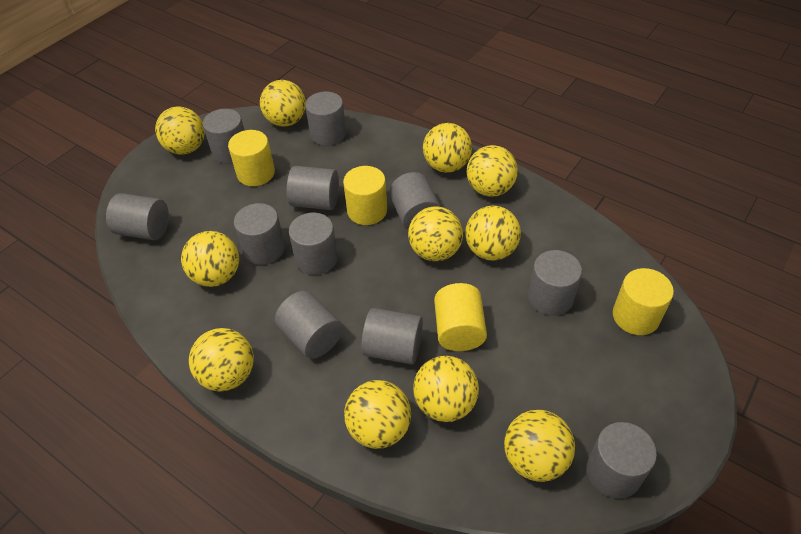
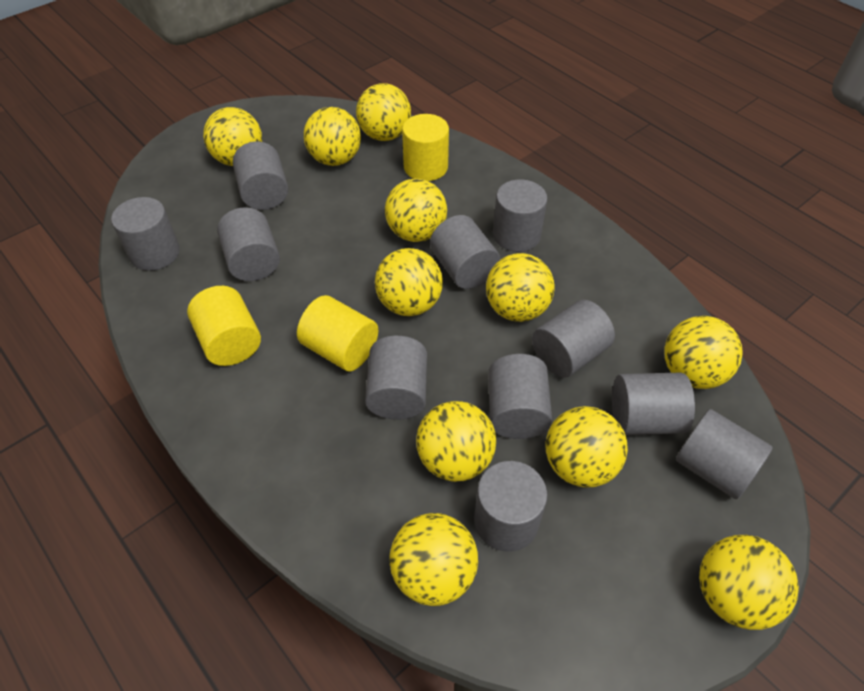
yellow cylinder: 4 -> 3

